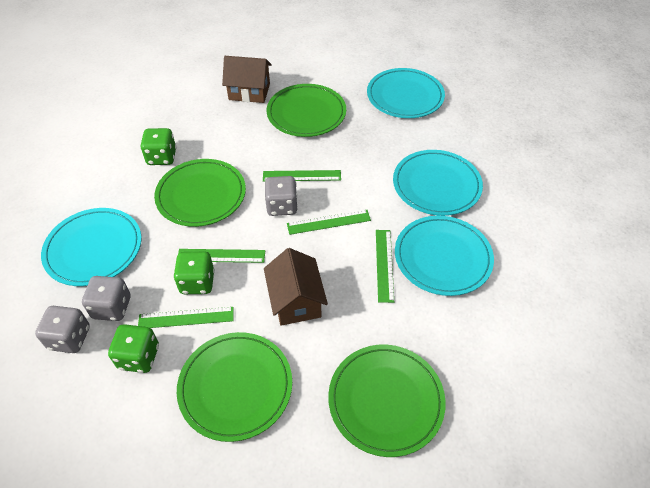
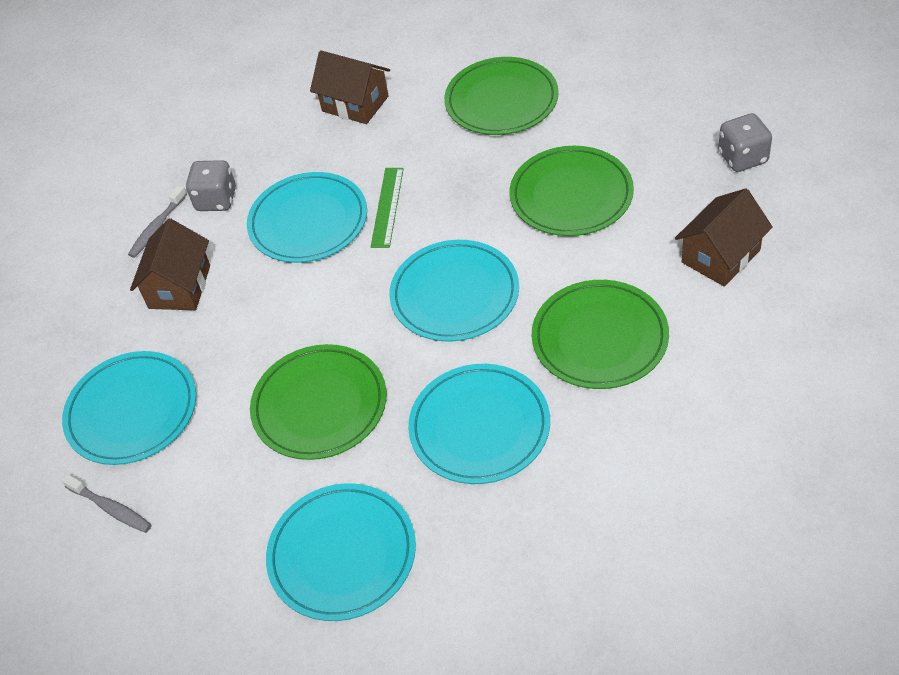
brown house: 2 -> 3
green dice: 3 -> 0
green ruler: 5 -> 1
grey dice: 3 -> 2
grey toothbrush: 0 -> 2
turquoise plate: 4 -> 5

